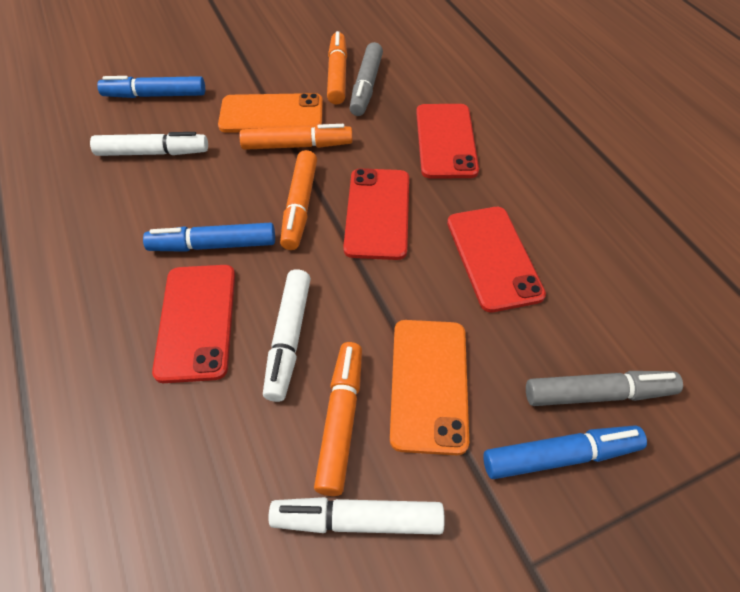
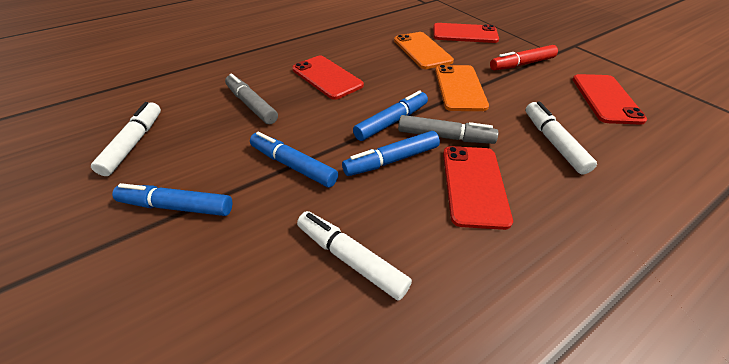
blue marker: 3 -> 4
orange marker: 4 -> 0
red marker: 0 -> 1

